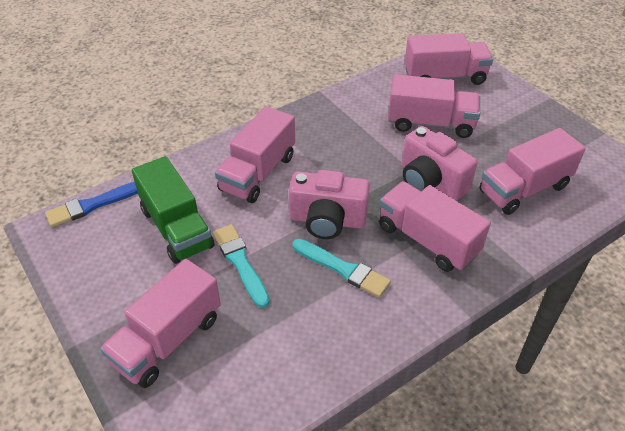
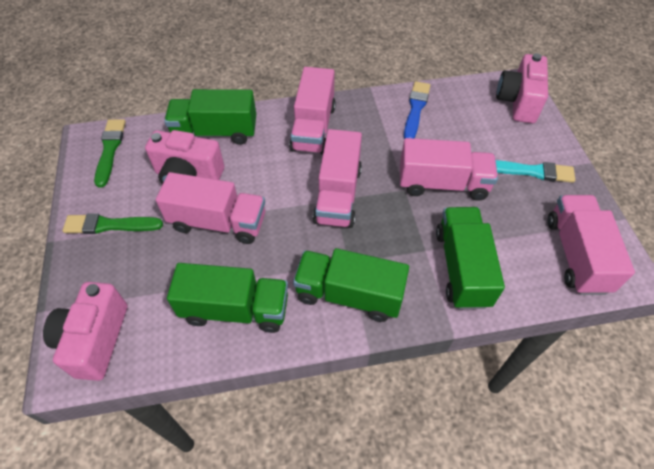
green brush: 0 -> 2
green truck: 1 -> 4
pink camera: 2 -> 3
pink truck: 6 -> 5
turquoise brush: 2 -> 1

